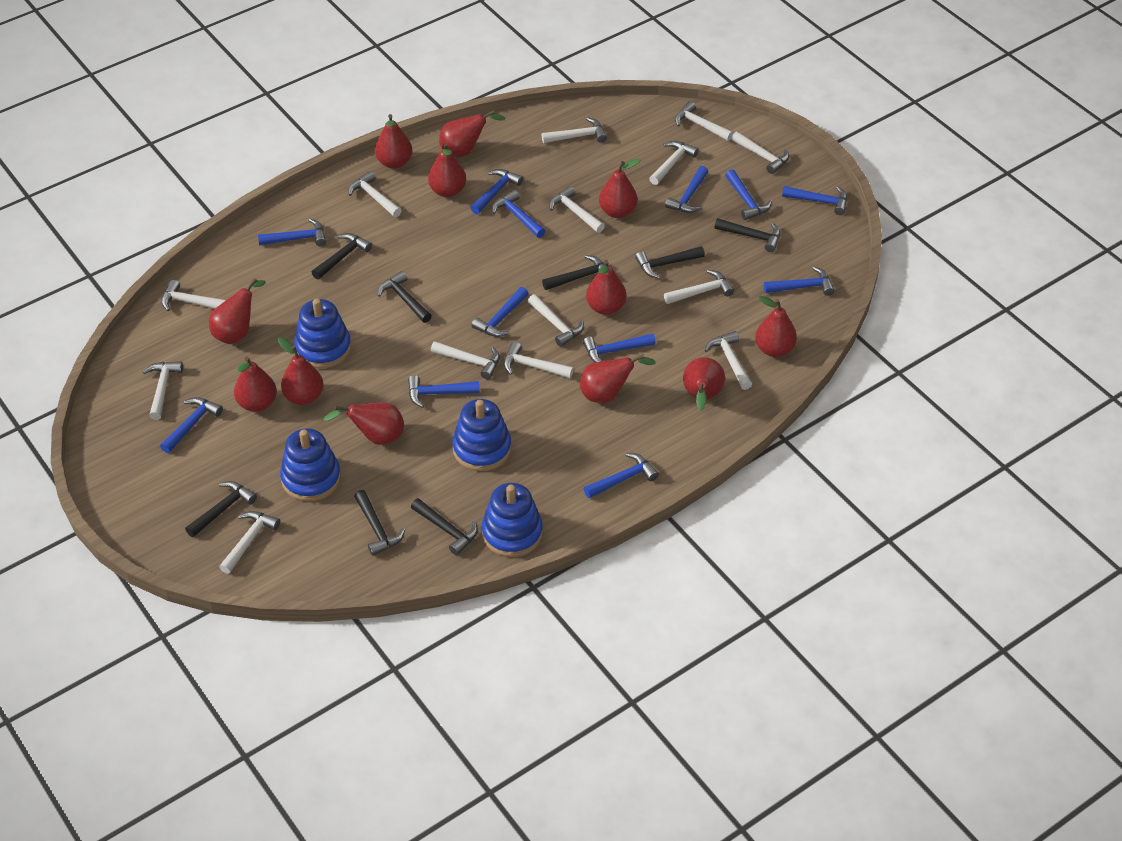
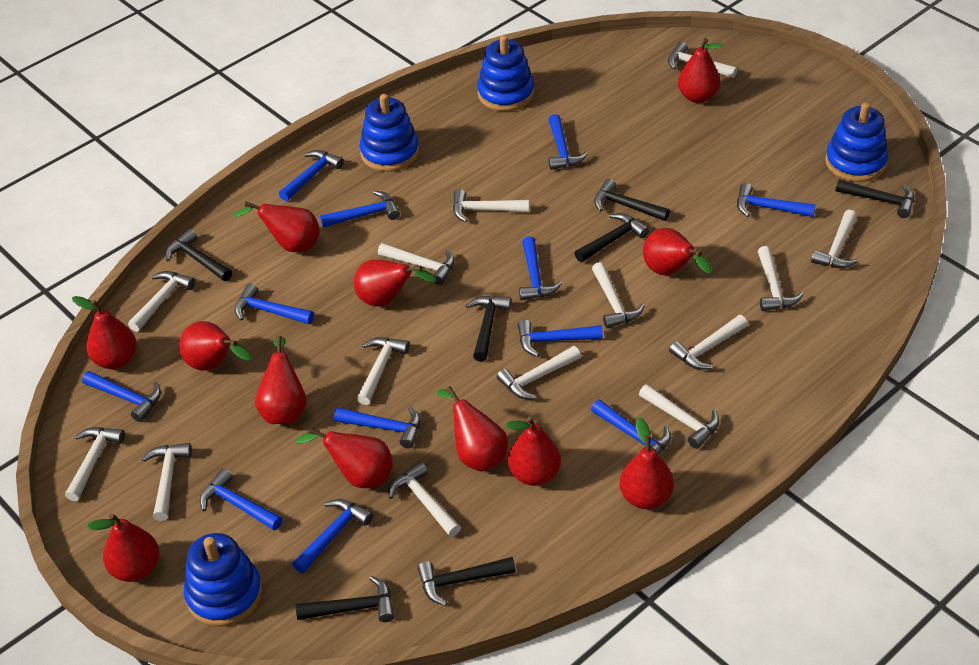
black hammer: 8 -> 7

